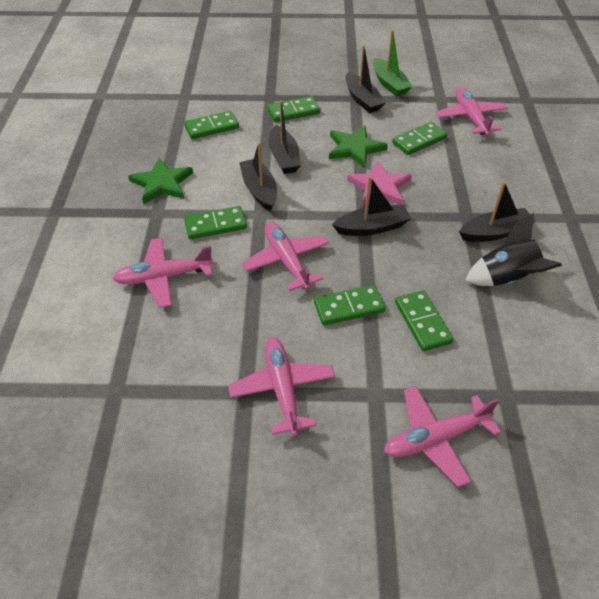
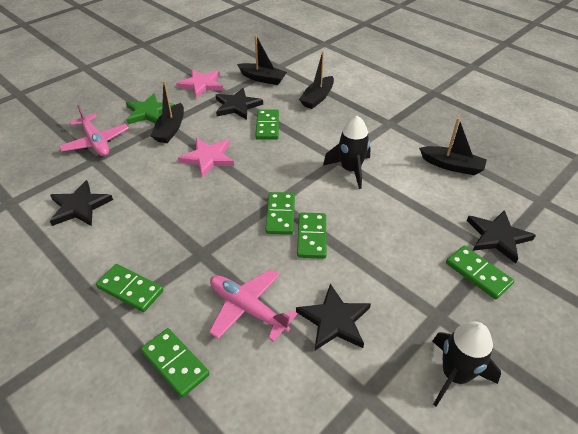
black boat: 5 -> 4
black rocket: 1 -> 2
black star: 0 -> 4
green boat: 1 -> 0
green star: 2 -> 1
pink plane: 5 -> 2
pink star: 1 -> 2

